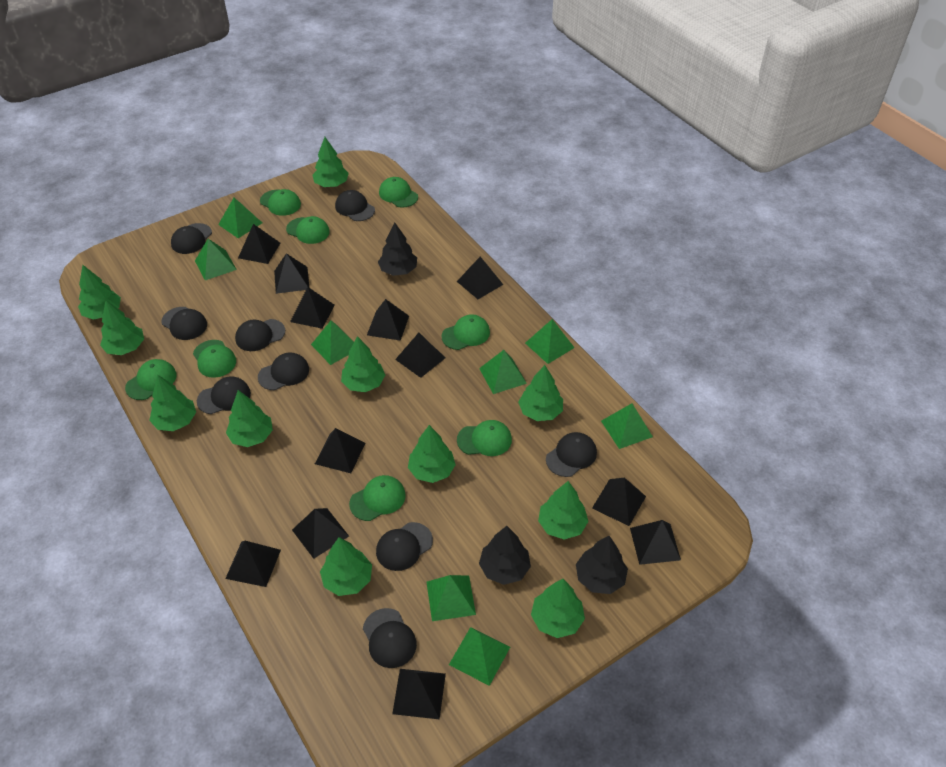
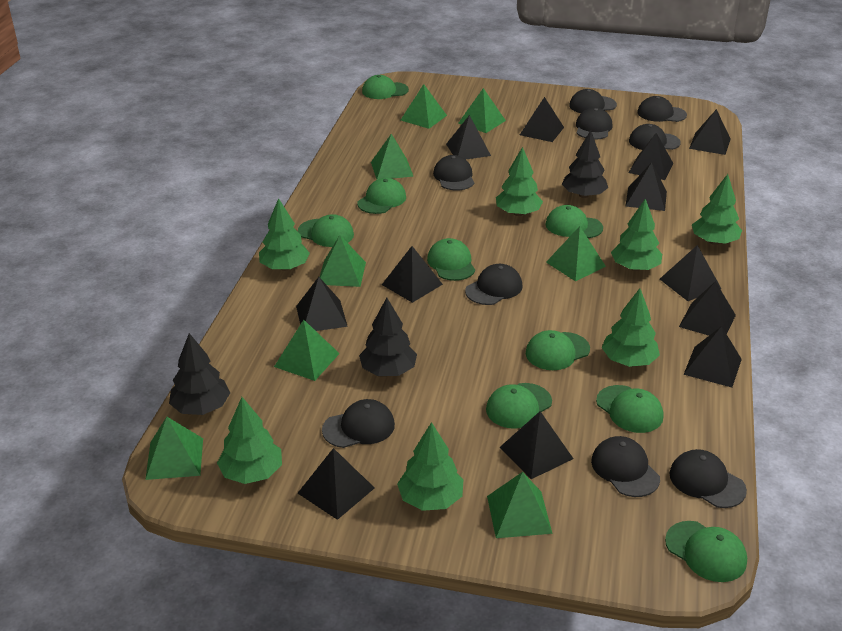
green cap: 8 -> 9
green tree: 11 -> 7

